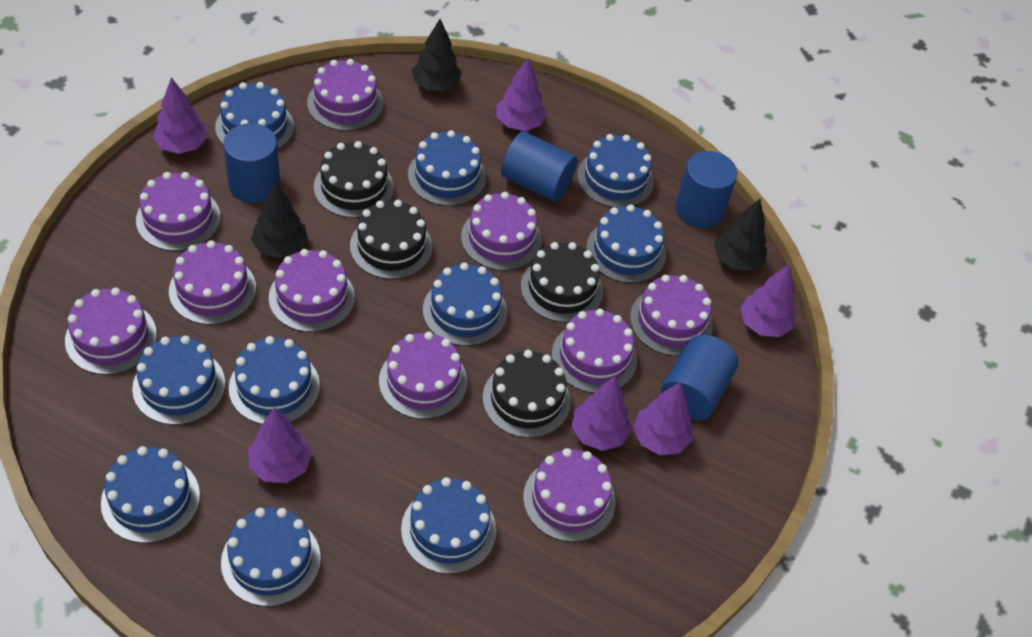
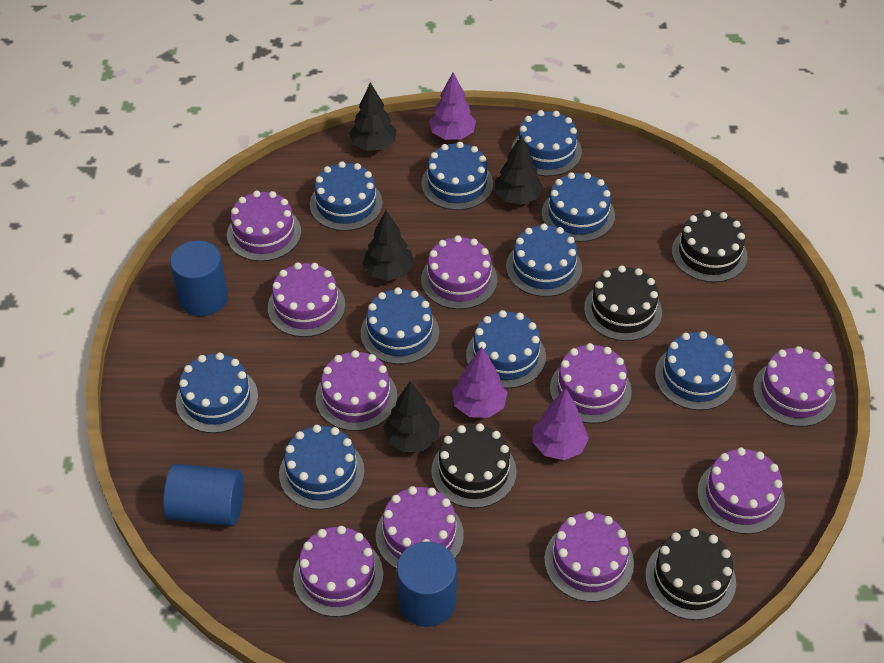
black tree: 3 -> 4
blue cylinder: 4 -> 3
purple tree: 6 -> 3

